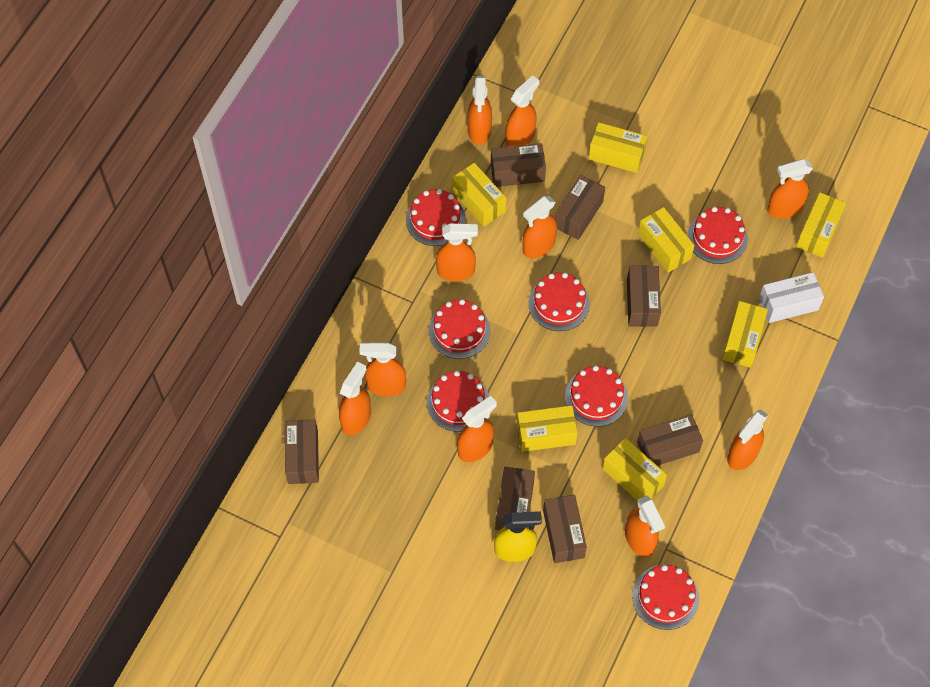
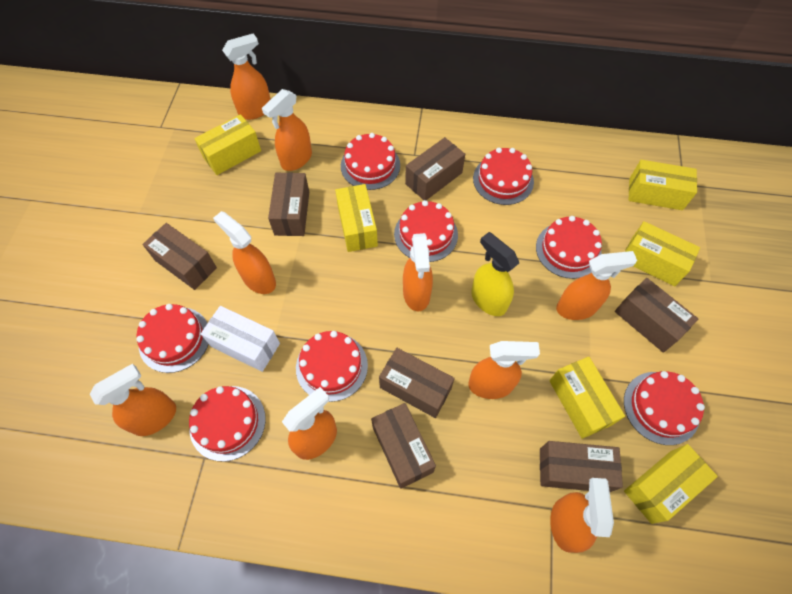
orange spray bottle: 10 -> 9
red cake: 7 -> 8
yellow box: 7 -> 6

